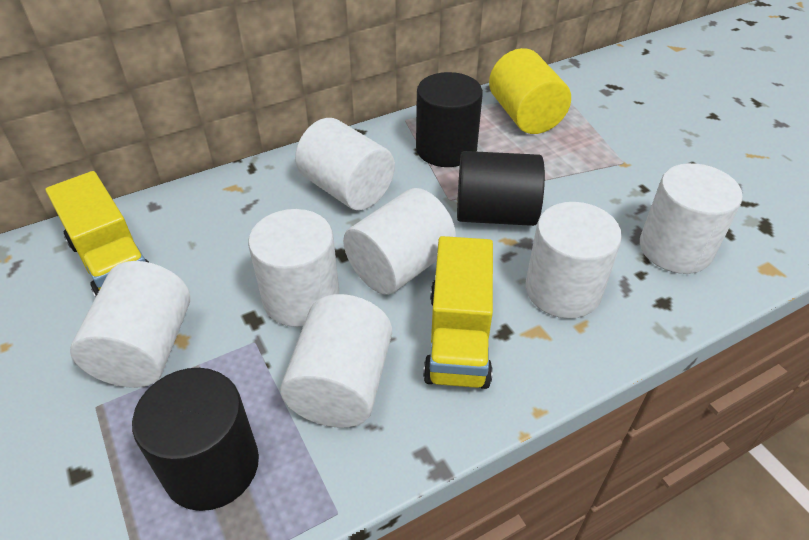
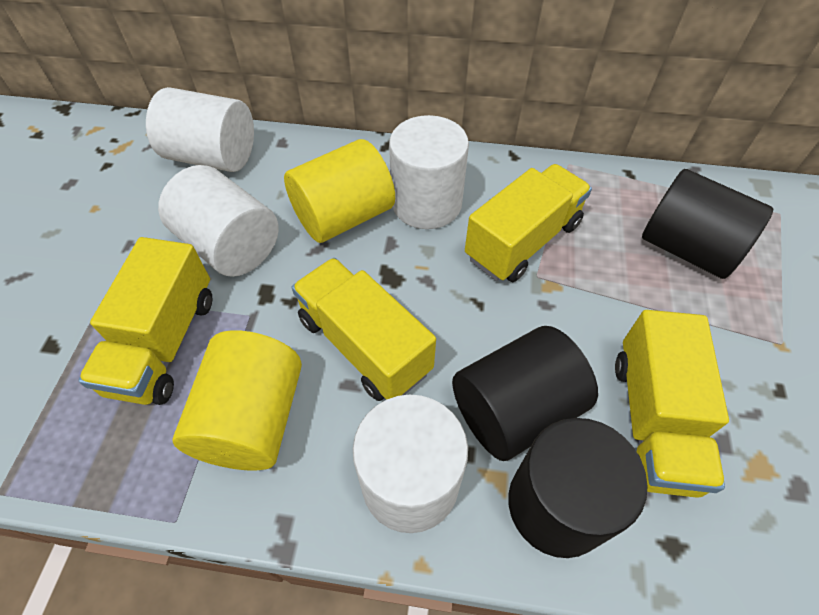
white cylinder: 7 -> 4
yellow cylinder: 1 -> 2
yellow truck: 2 -> 4

